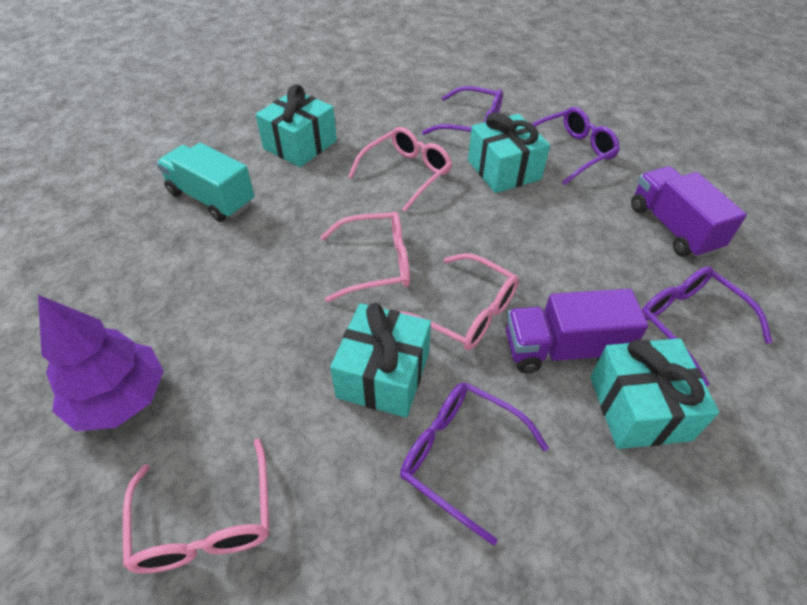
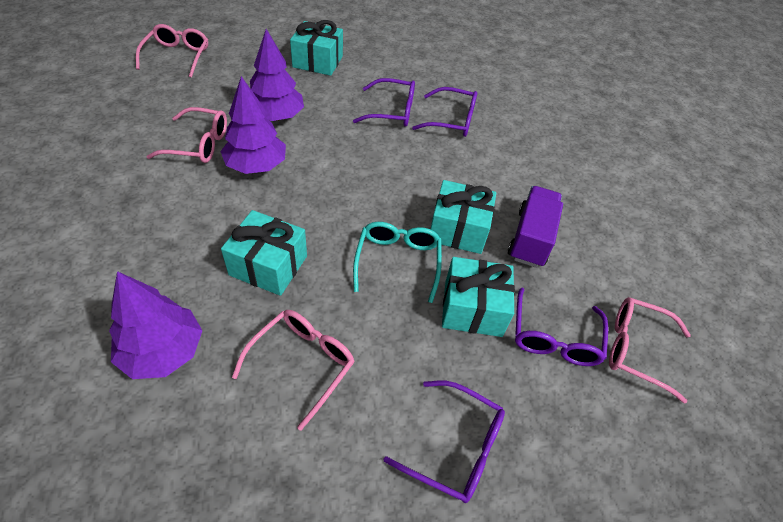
purple tree: 1 -> 3
purple truck: 2 -> 1
turquoise glasses: 0 -> 1
turquoise truck: 1 -> 0

